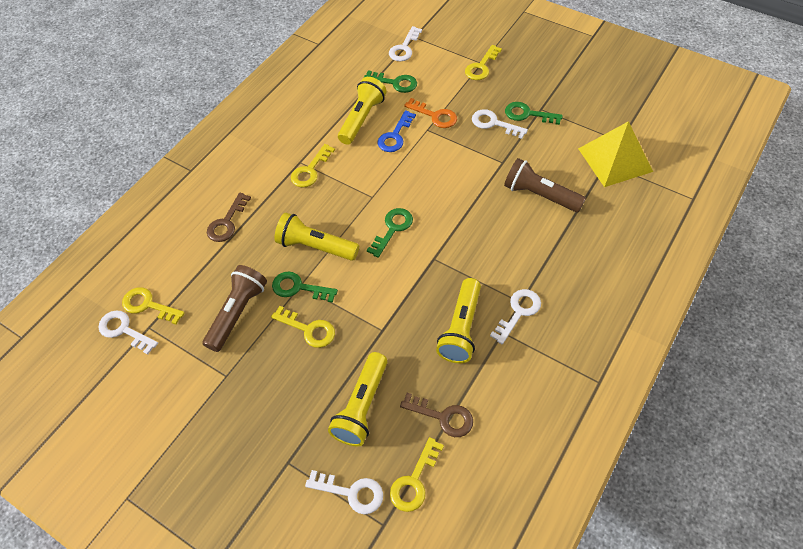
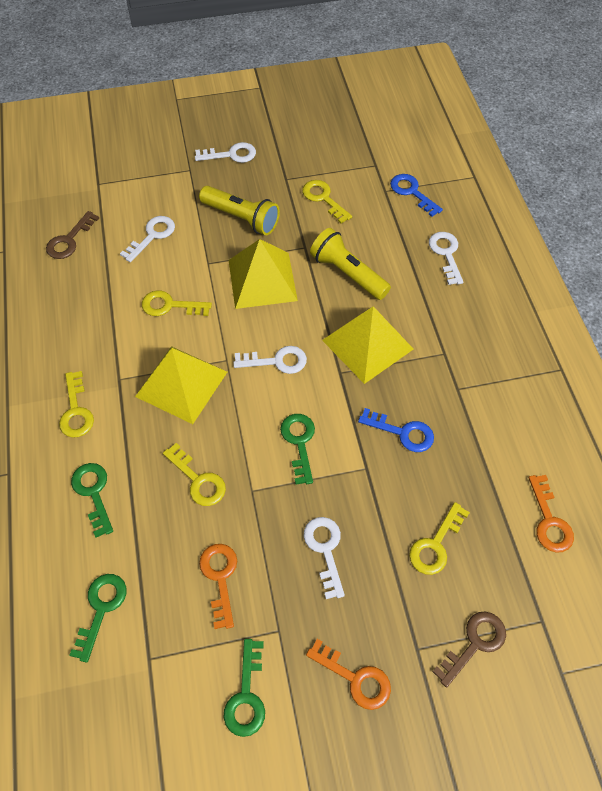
blue key: 1 -> 2
brown flashlight: 2 -> 0
orange key: 1 -> 3
yellow flashlight: 4 -> 2
yellow pyramid: 1 -> 3

